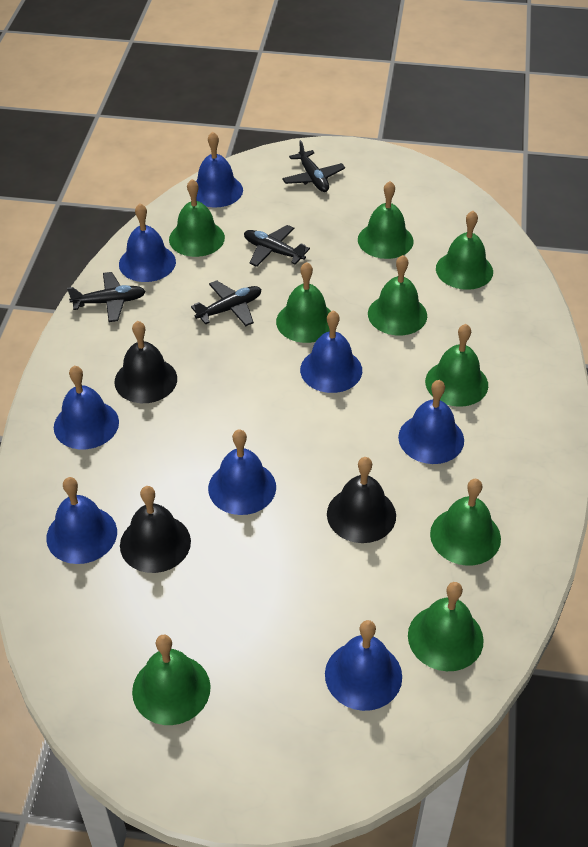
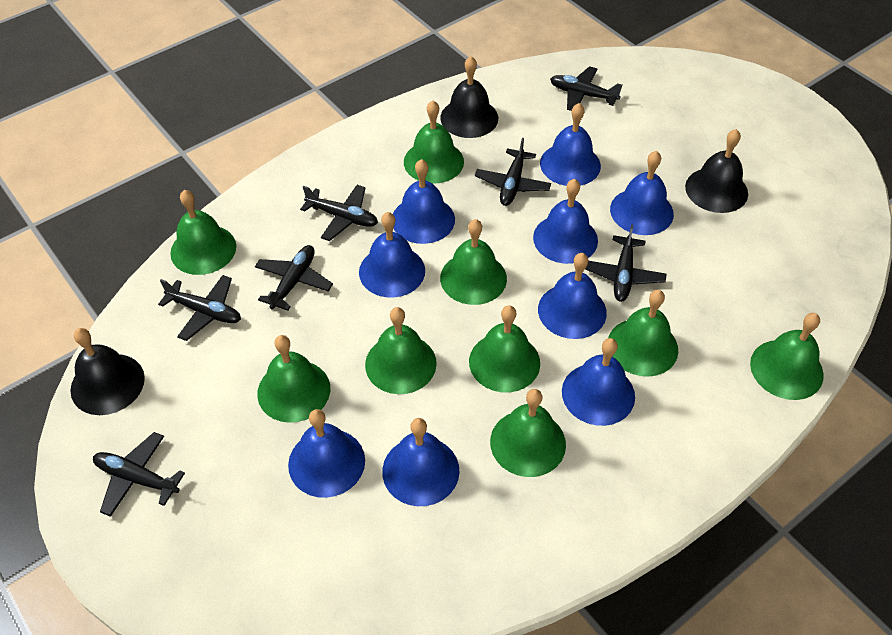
black plane: 4 -> 7
blue bell: 8 -> 9

